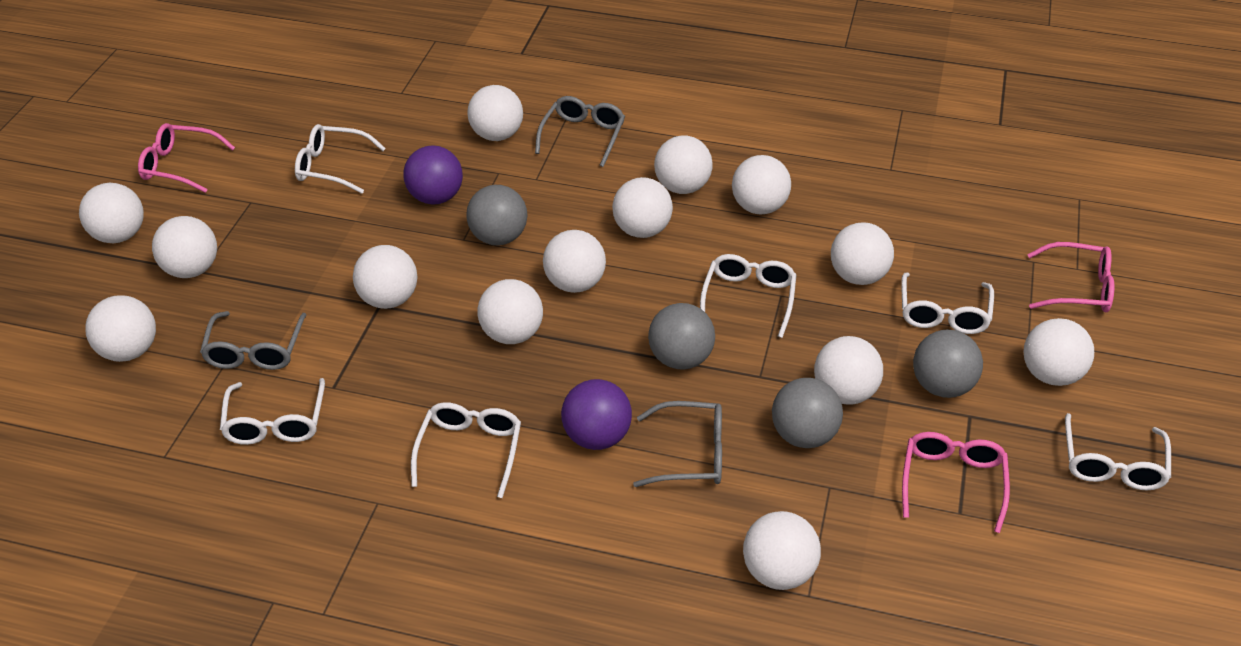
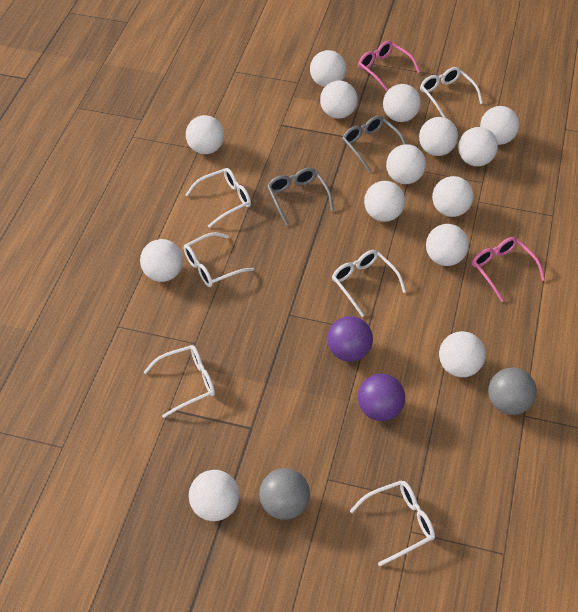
grey ball: 4 -> 2
grey glasses: 3 -> 2
pink glasses: 3 -> 2

